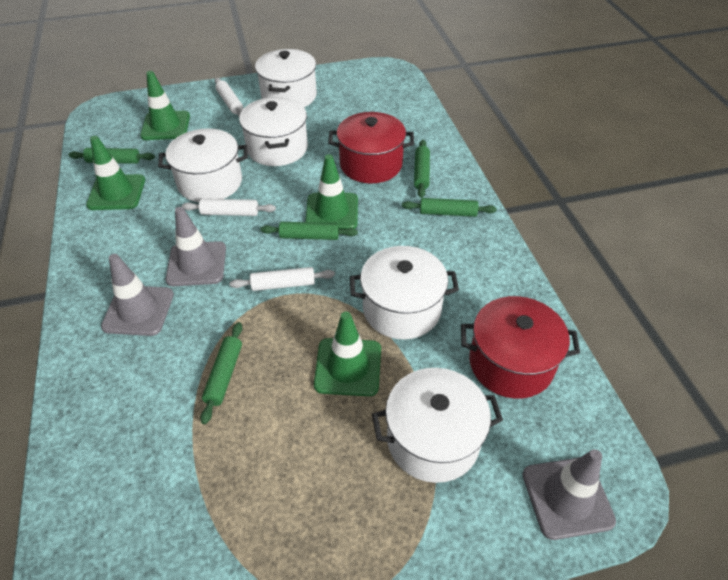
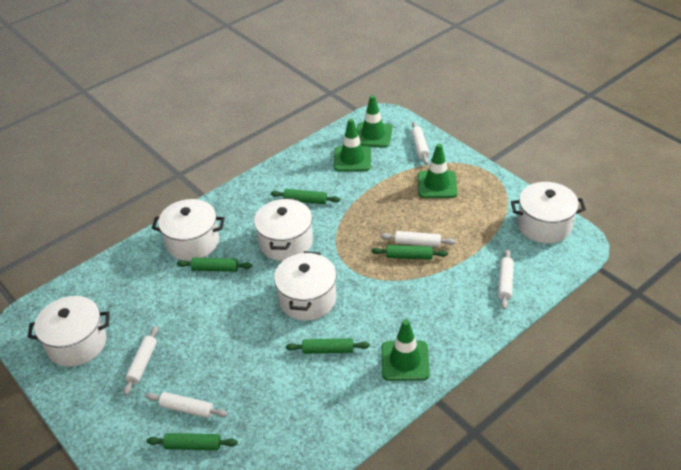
grey traffic cone: 3 -> 0
red pot: 2 -> 0
white rolling pin: 3 -> 5

